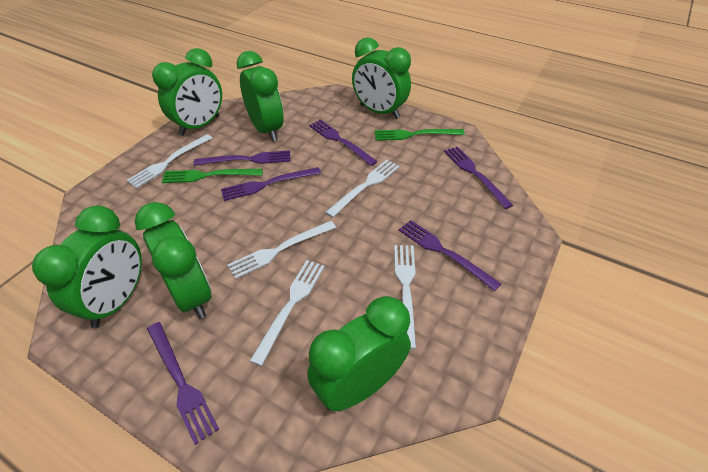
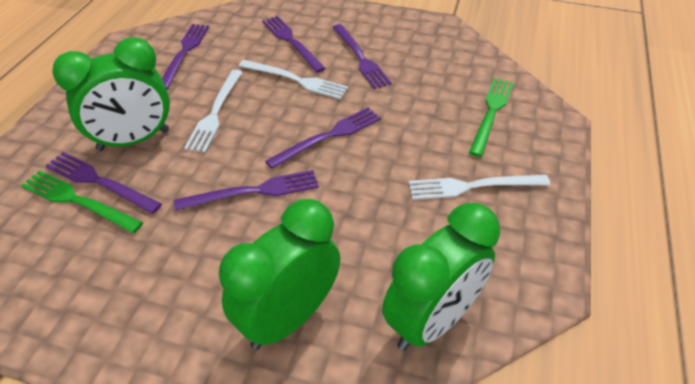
green clock: 6 -> 3
white fork: 5 -> 3

